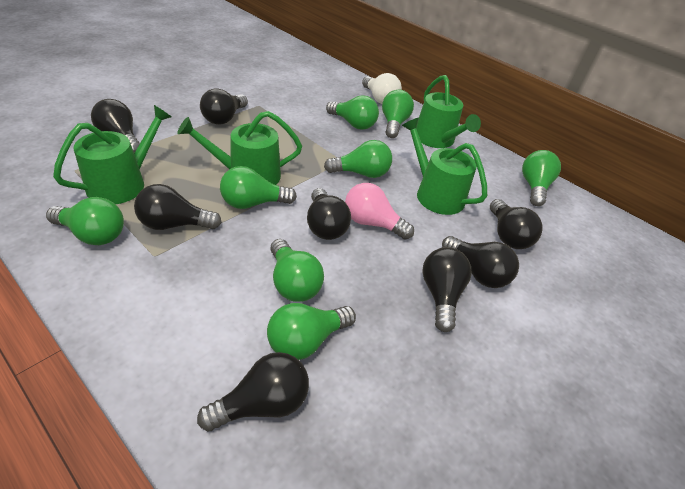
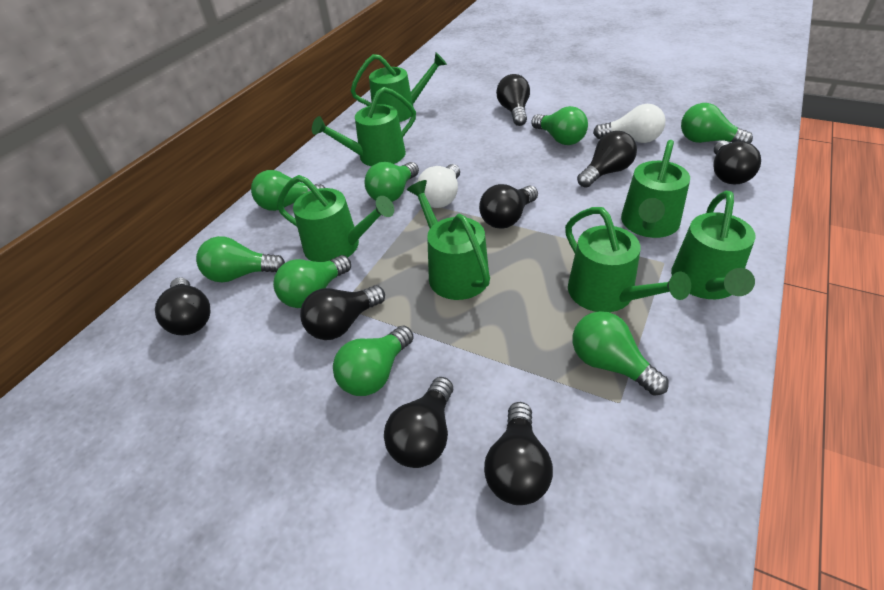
green watering can: 4 -> 7
pink light bulb: 1 -> 0
white light bulb: 1 -> 2

